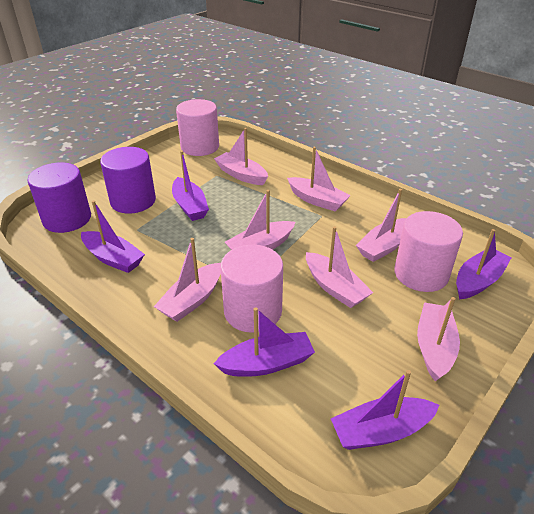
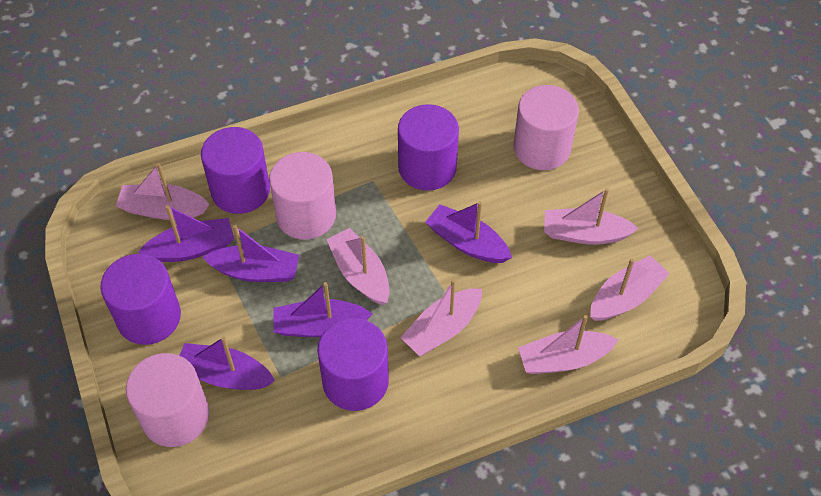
pink boat: 7 -> 6
purple cylinder: 2 -> 4

